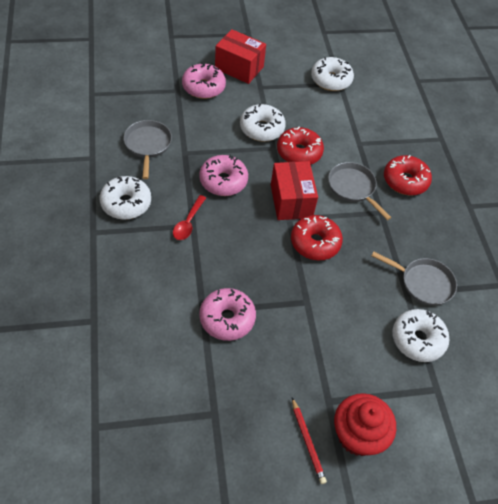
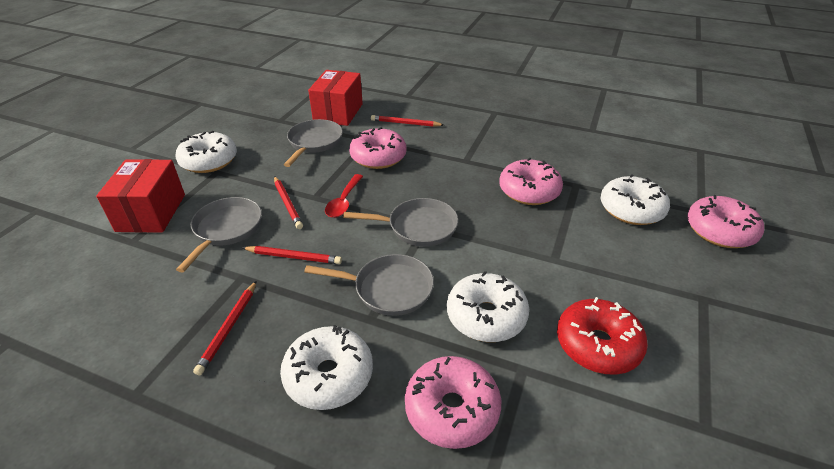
grey pan: 3 -> 4
pink donut: 3 -> 4
red cupcake: 1 -> 0
red donut: 3 -> 1
red pencil: 1 -> 4

